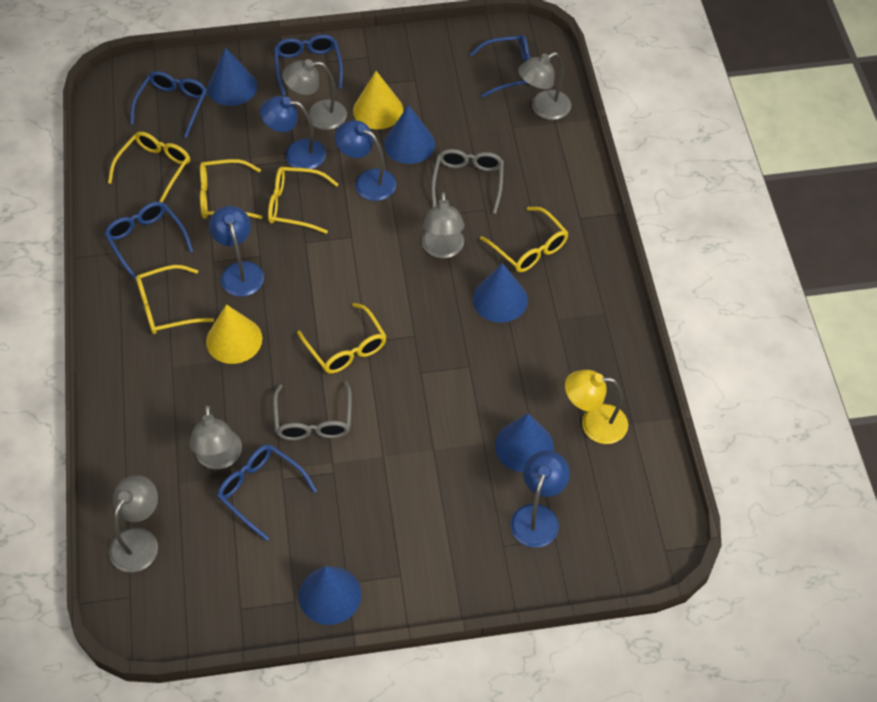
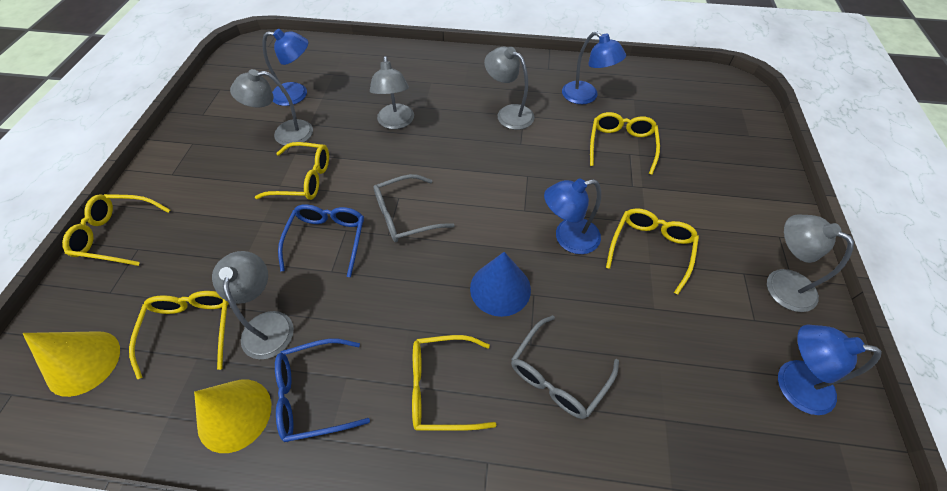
blue cone: 5 -> 1
blue glasses: 5 -> 2
yellow lamp: 1 -> 0

